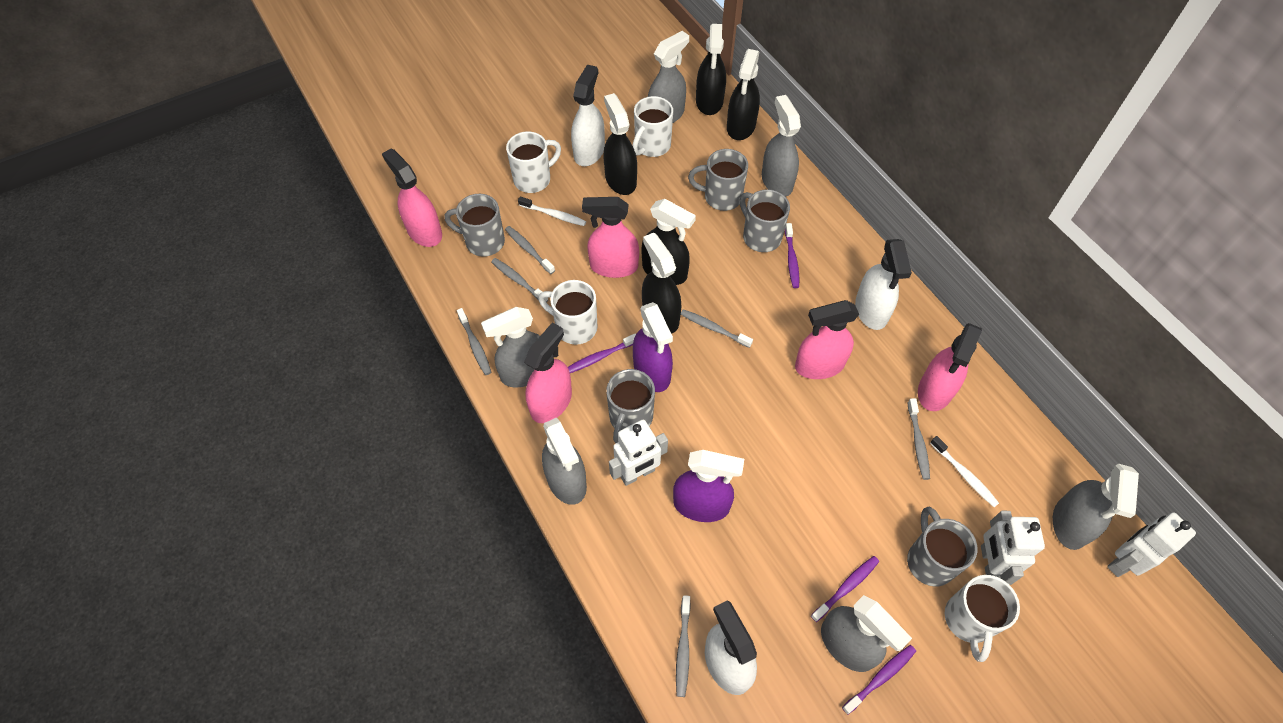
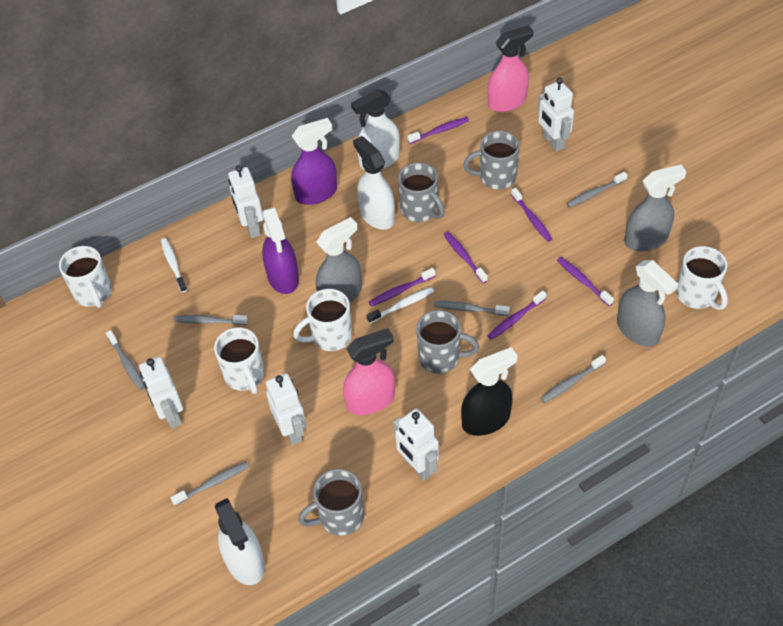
black spray bottle: 5 -> 1
grey mug: 5 -> 4
grey spray bottle: 6 -> 3
pink spray bottle: 5 -> 2
purple toothbrush: 4 -> 6
white robot: 3 -> 5

